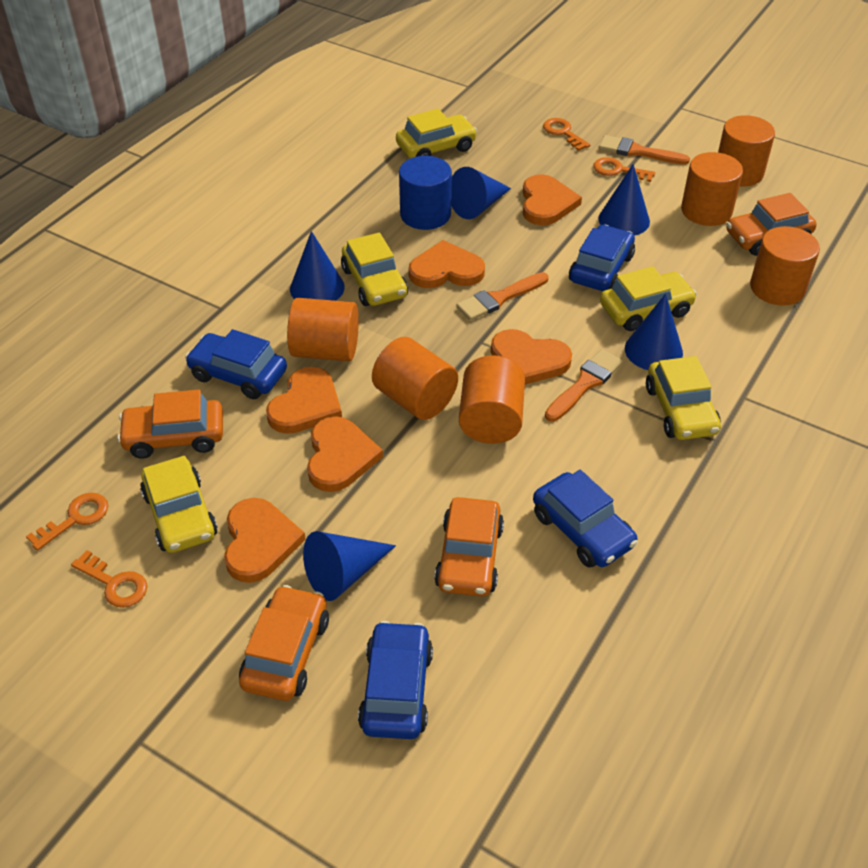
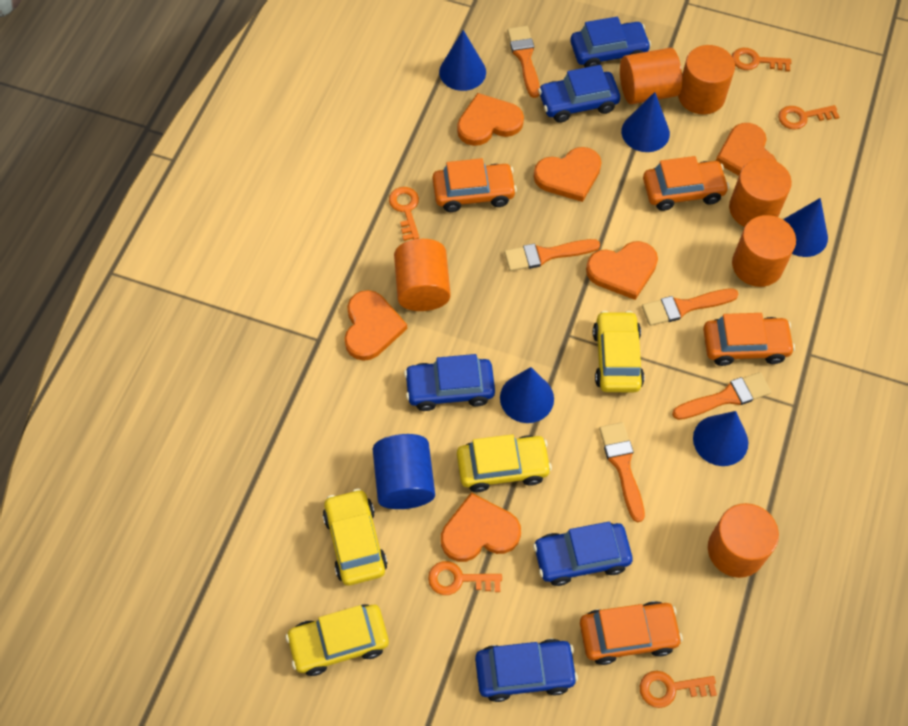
blue car: 4 -> 5
orange brush: 3 -> 5
orange key: 4 -> 5
yellow car: 5 -> 4

